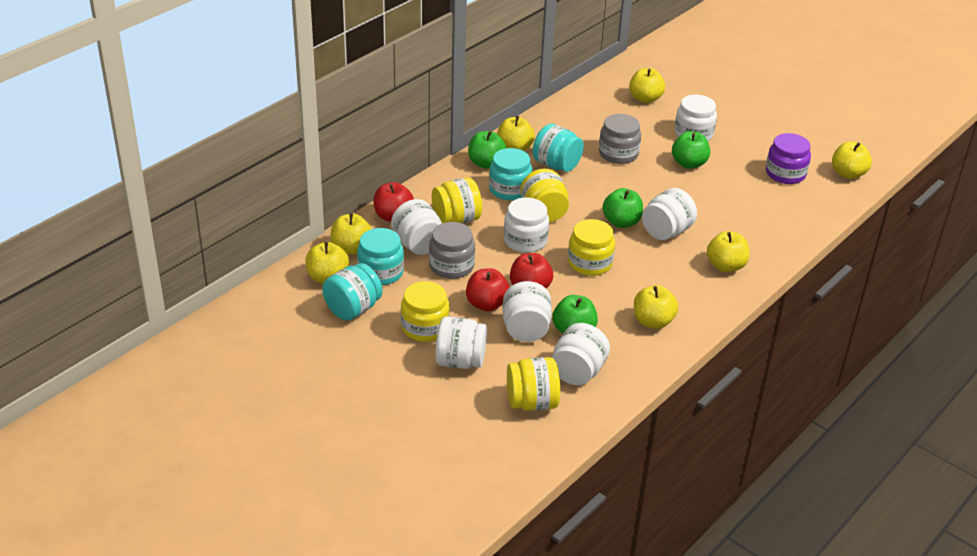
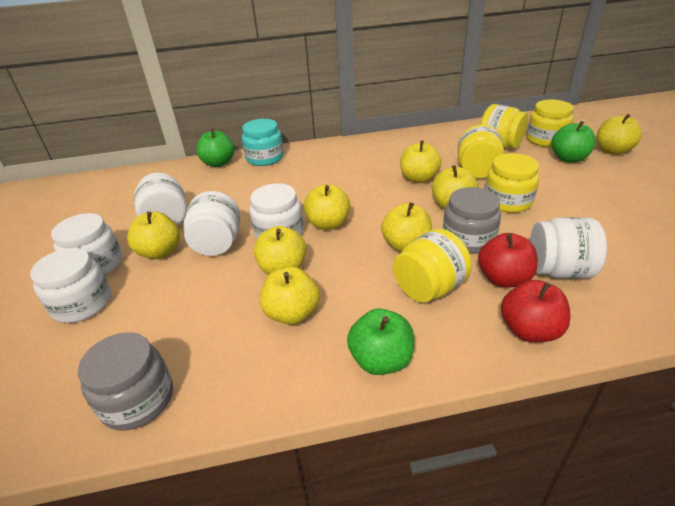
green apple: 4 -> 3
purple jar: 1 -> 0
red apple: 3 -> 2
turquoise jar: 4 -> 1
white jar: 7 -> 6
yellow apple: 7 -> 8

